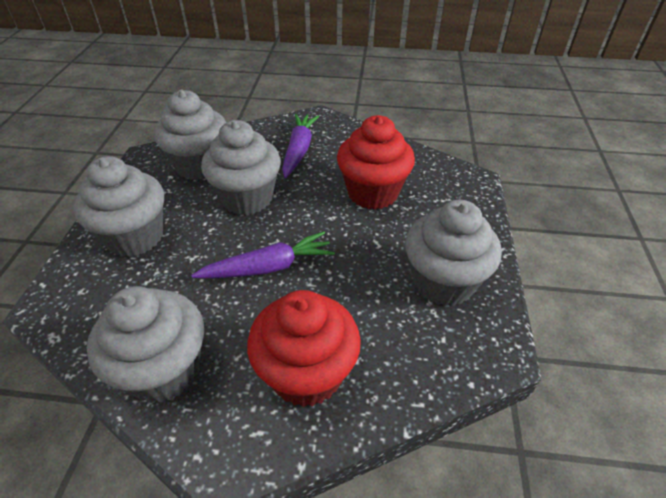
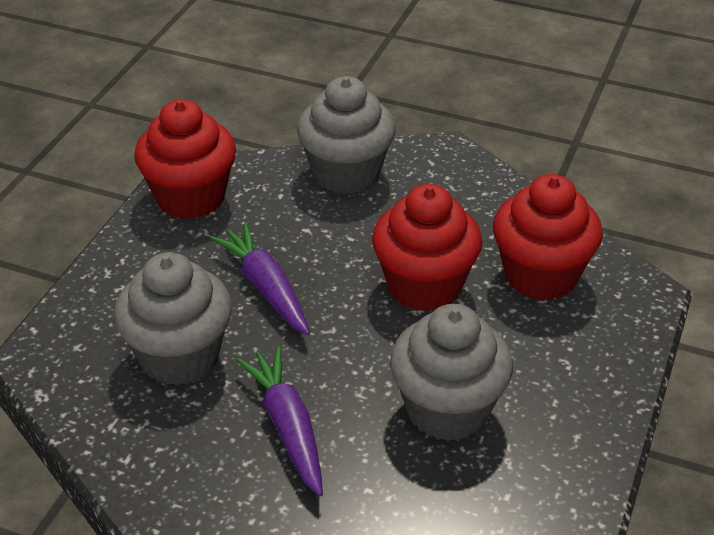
grey cupcake: 5 -> 3
red cupcake: 2 -> 3

